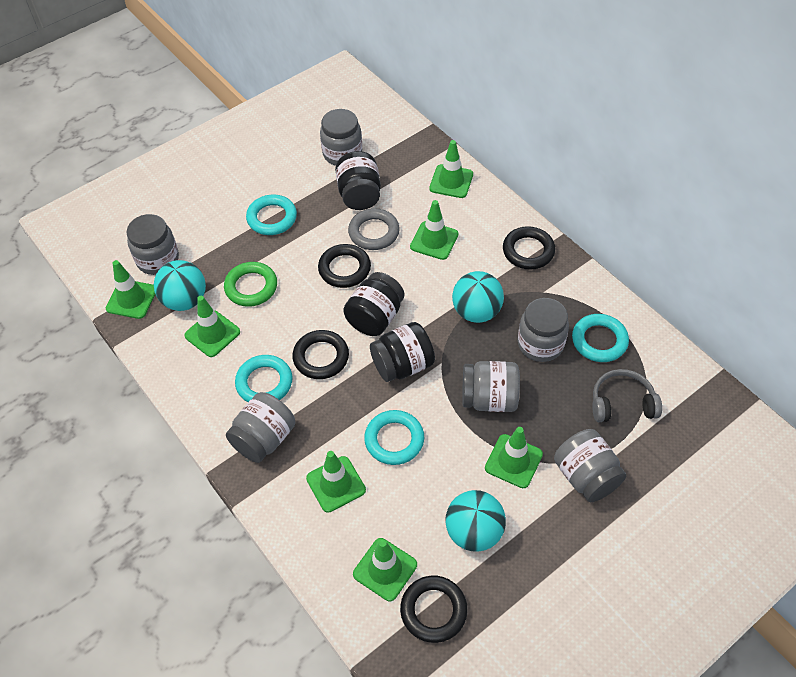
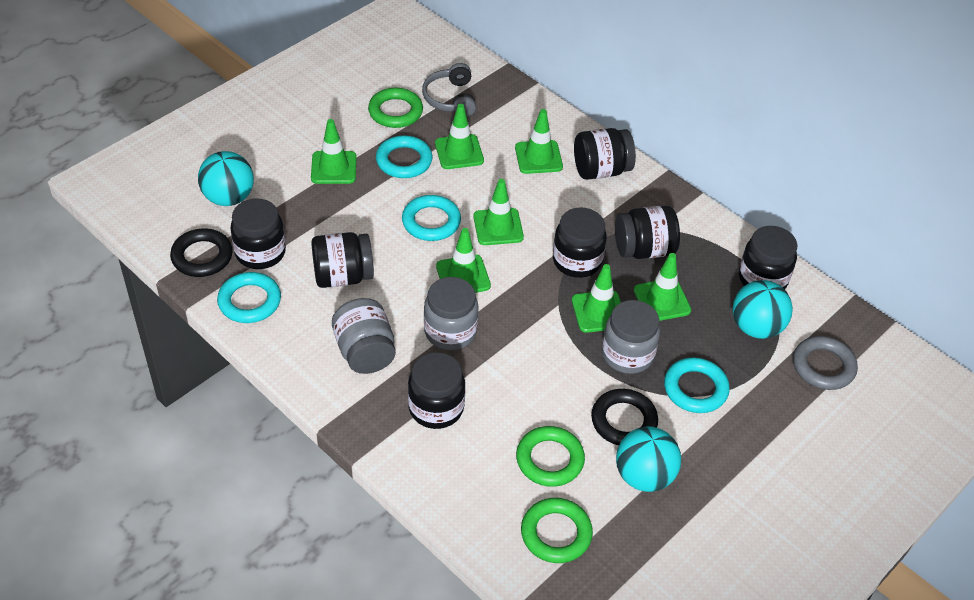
black jar: 3 -> 7
black ring: 4 -> 2
green ring: 1 -> 3
grey jar: 6 -> 3

